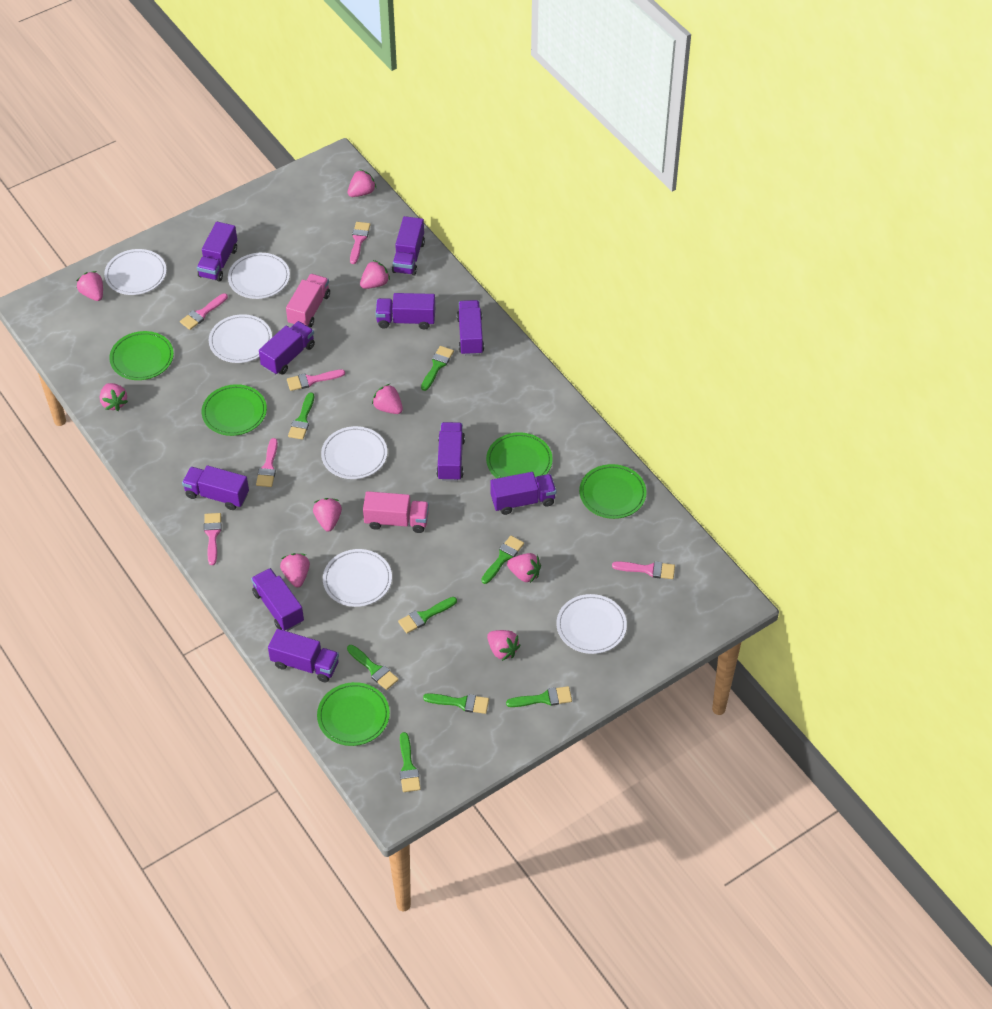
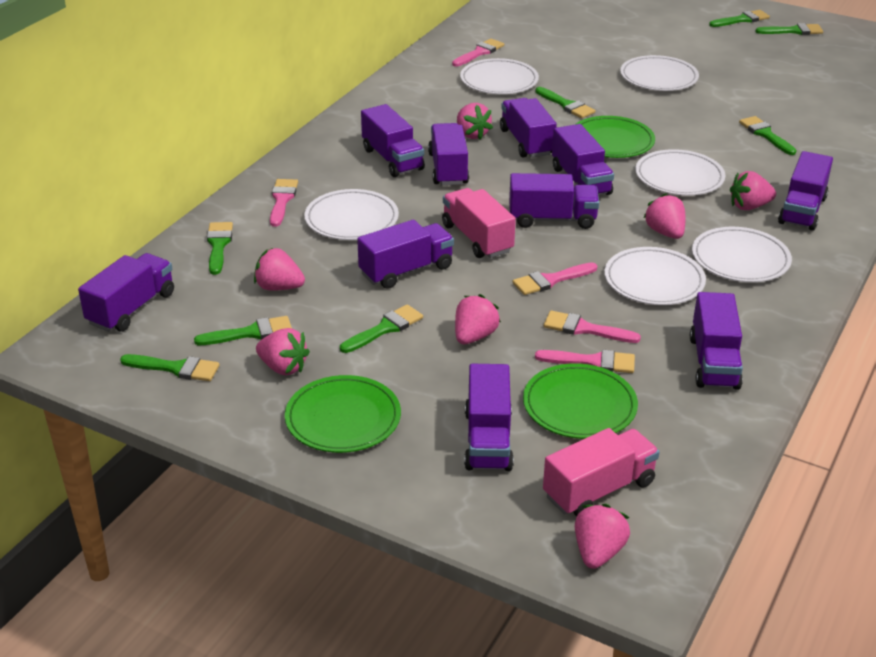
green plate: 5 -> 3
pink brush: 6 -> 5
pink strawberry: 9 -> 7

